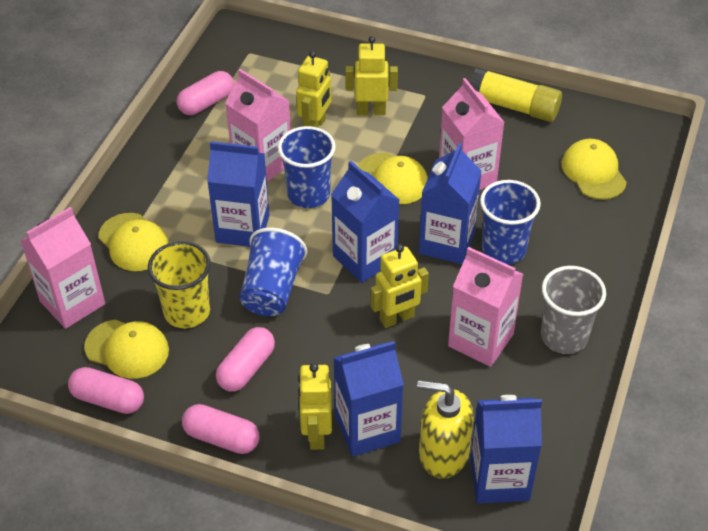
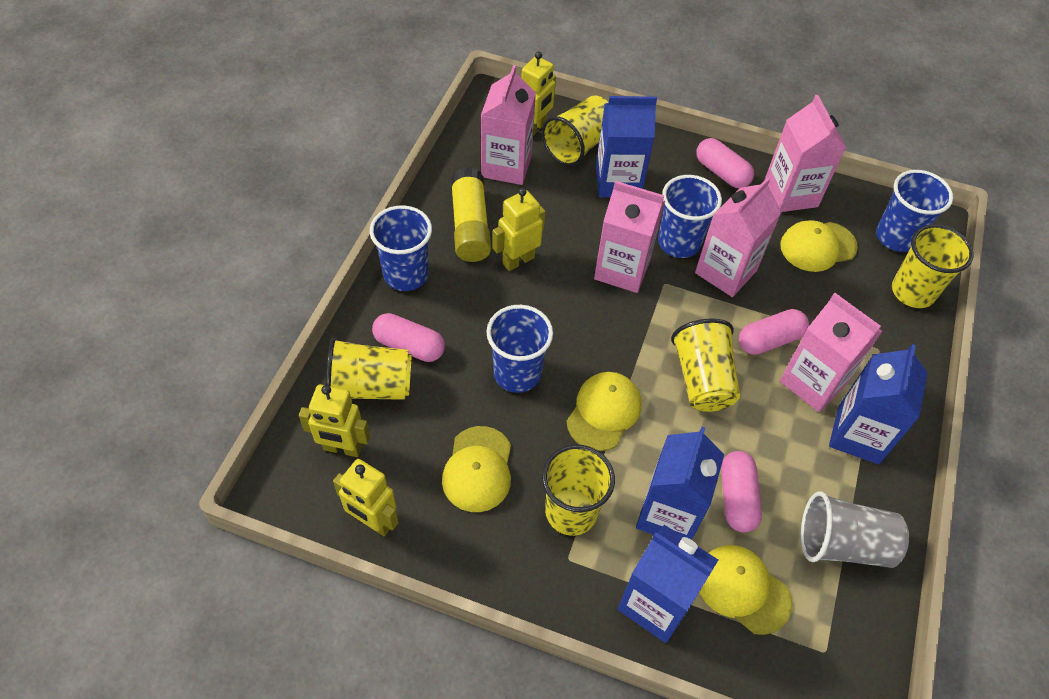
blue carton: 5 -> 4
blue cup: 3 -> 4
pink carton: 4 -> 5
yellow cup: 1 -> 5
yellow soap dispenser: 1 -> 0

